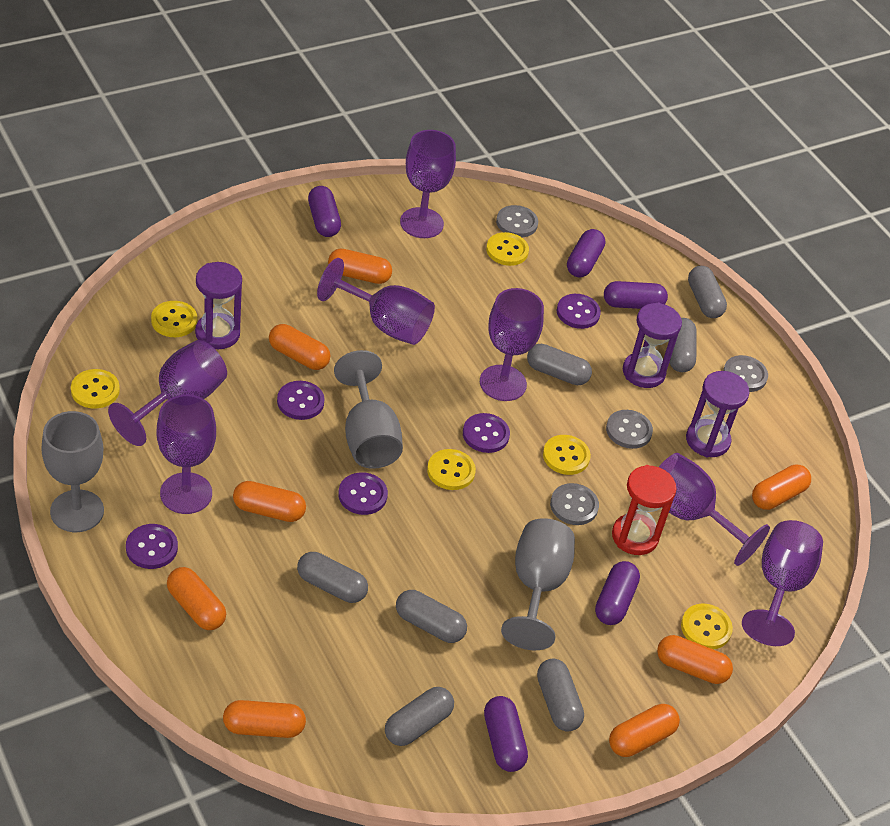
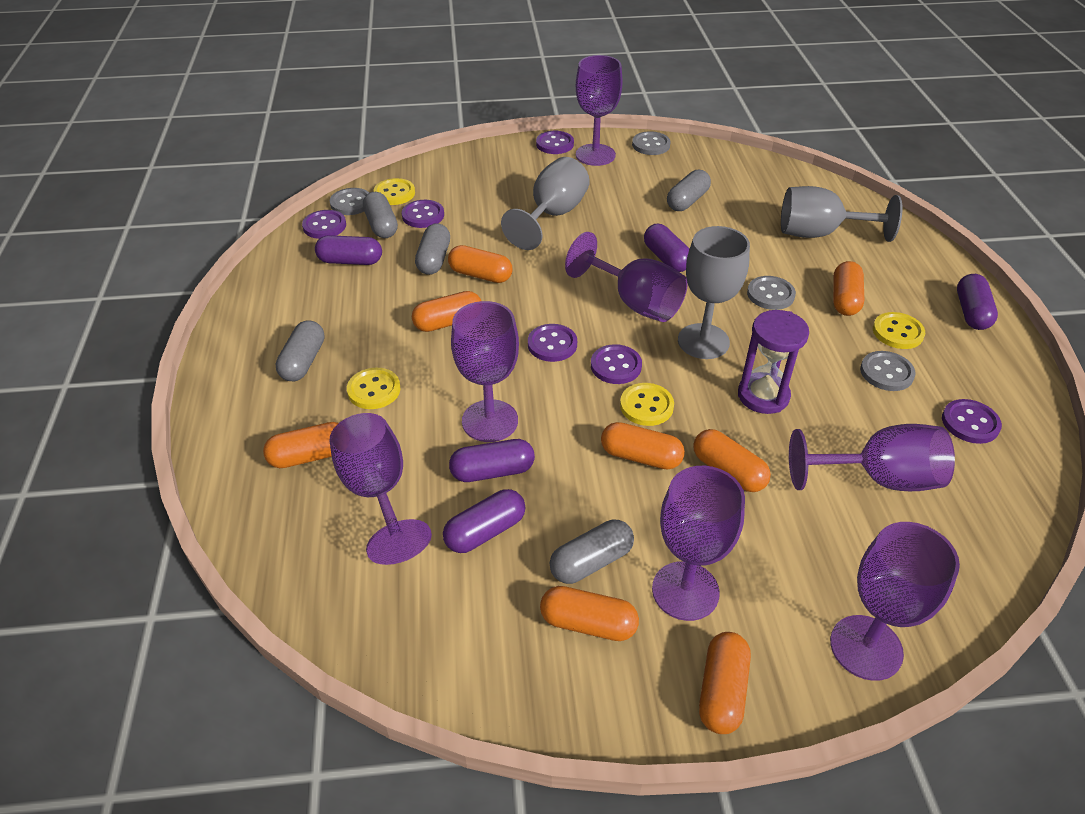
grey capsule: 7 -> 5
purple button: 5 -> 6
purple hourglass: 3 -> 1
red hourglass: 1 -> 0
yellow button: 6 -> 4

